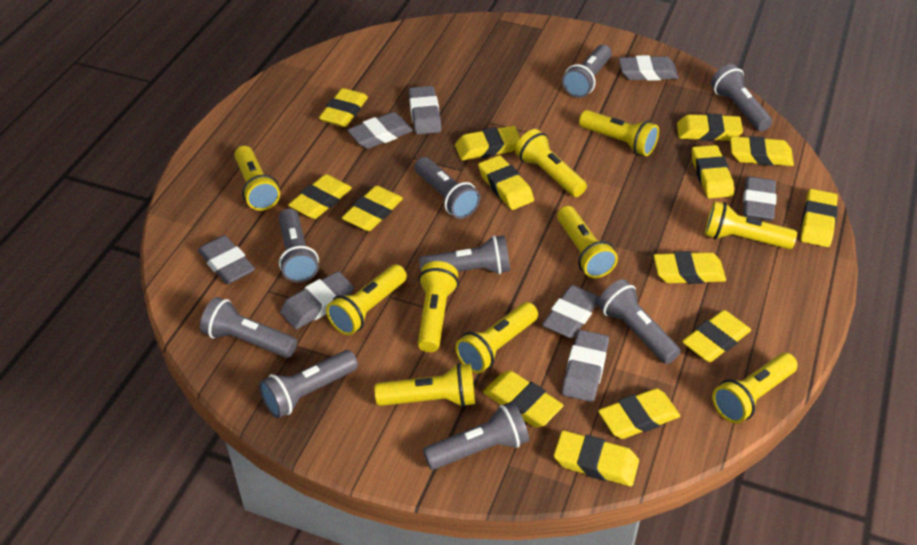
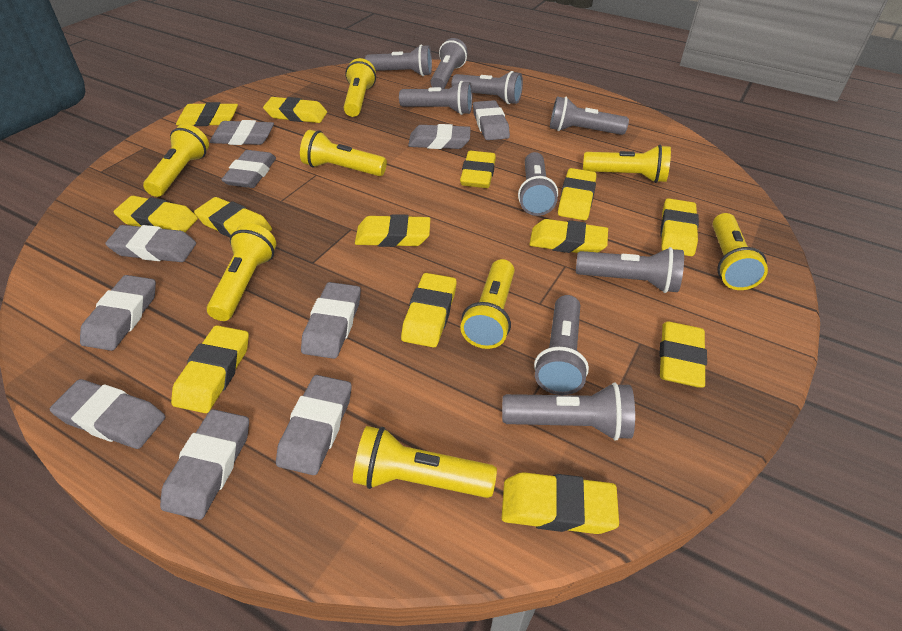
grey eraser: 8 -> 10
yellow eraser: 14 -> 13
yellow flashlight: 10 -> 8

